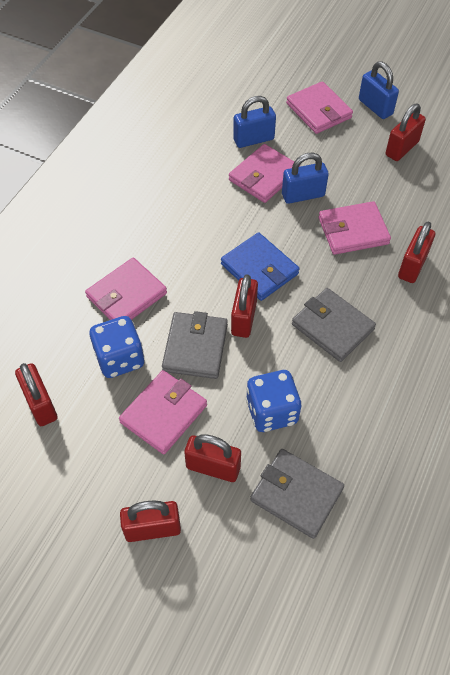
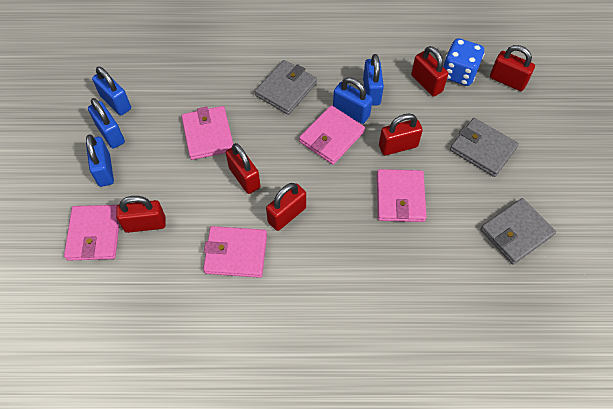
blue dice: 2 -> 1
blue padlock: 3 -> 5
blue wallet: 1 -> 0

